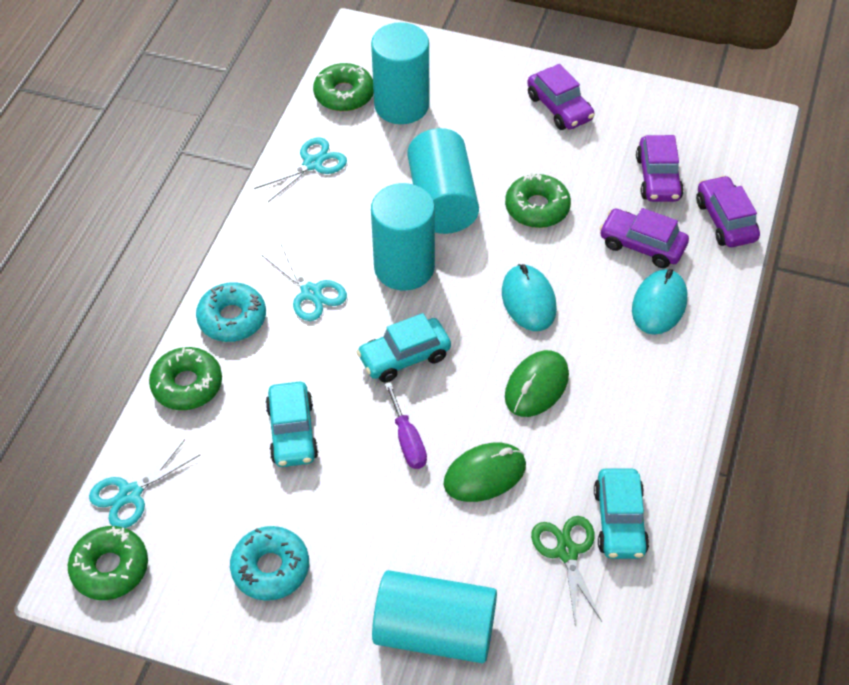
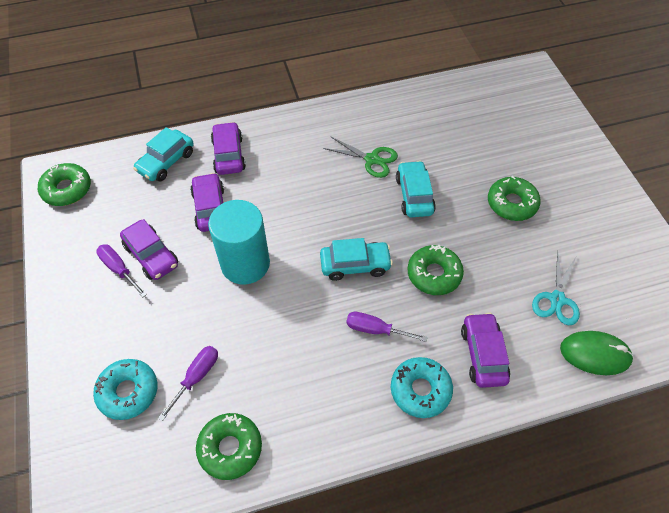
green mouse: 2 -> 1
purple screwdriver: 1 -> 3
turquoise cylinder: 4 -> 1
turquoise mouse: 2 -> 0
turquoise scissors: 3 -> 1

